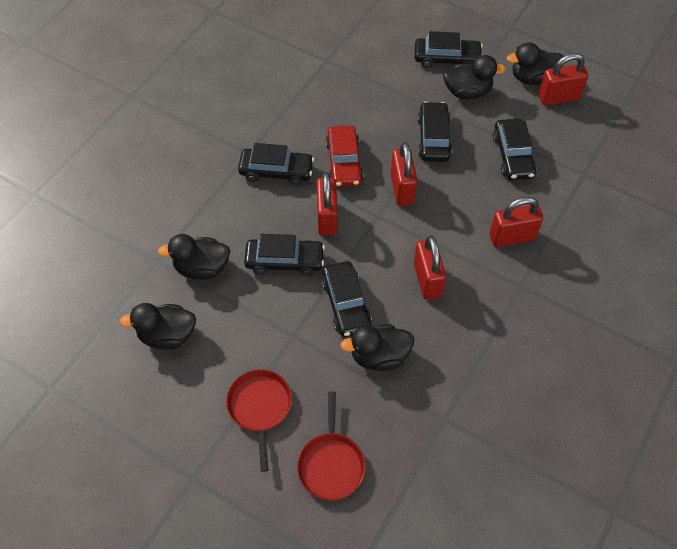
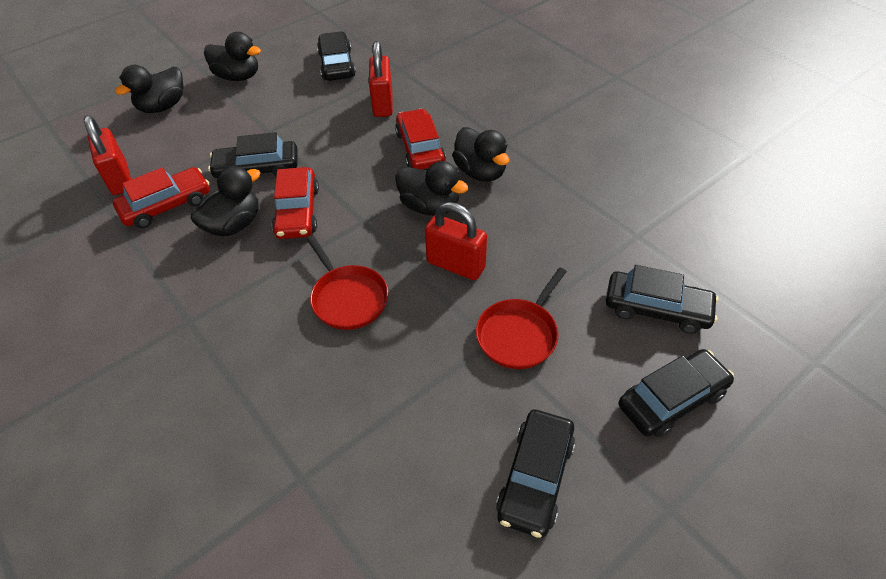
black car: 6 -> 5
red car: 1 -> 3
red padlock: 5 -> 3

